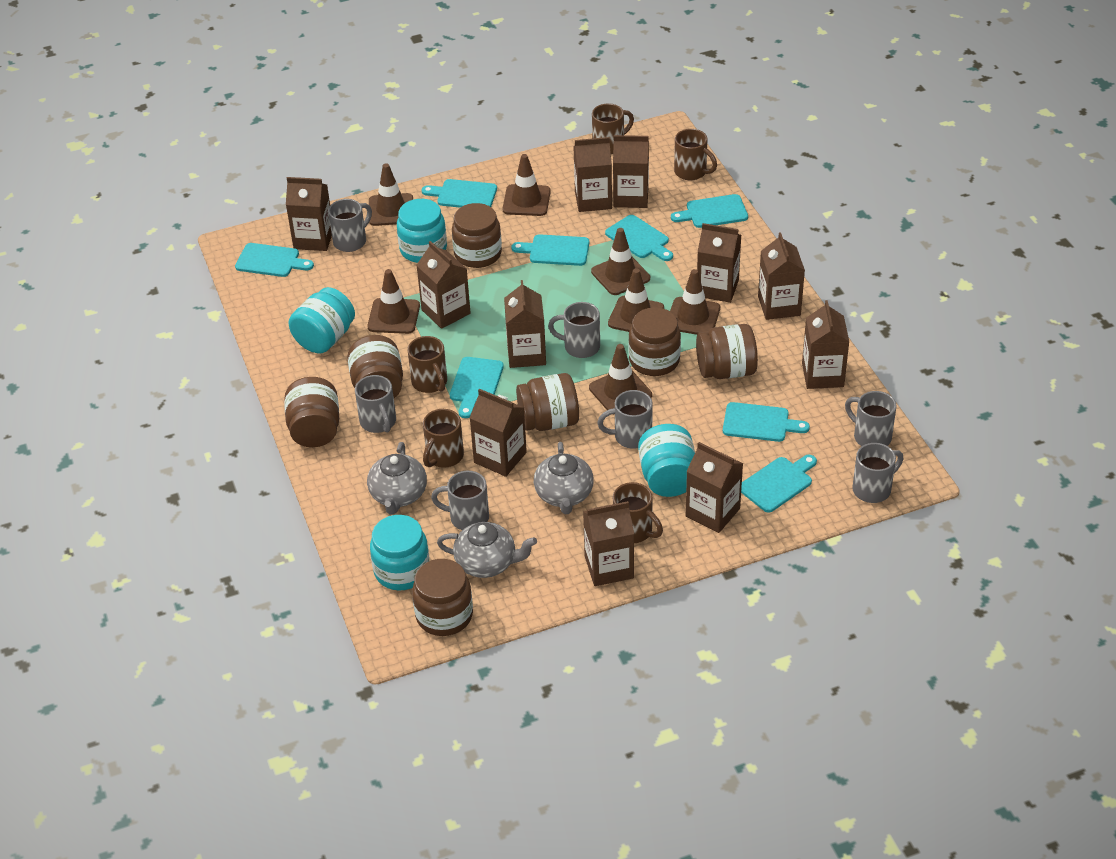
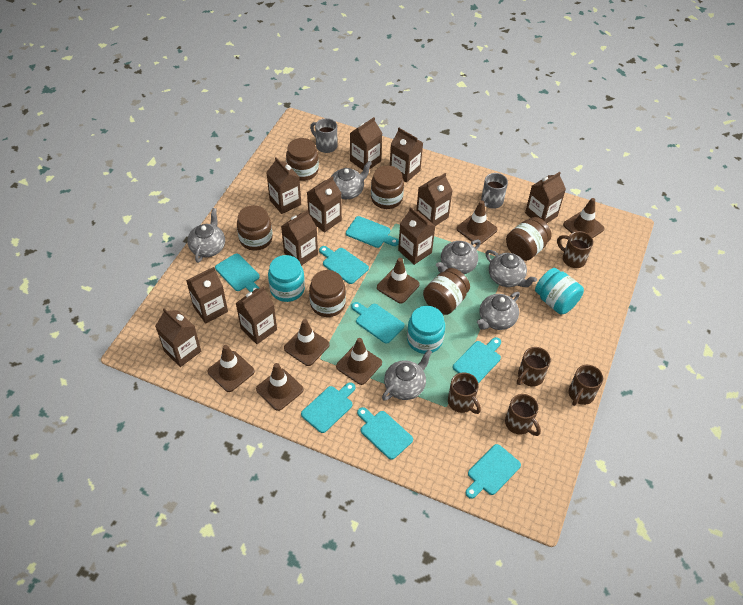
brown jar: 7 -> 6
grey mug: 7 -> 2
grey teapot: 3 -> 6
turquoise jar: 4 -> 3

